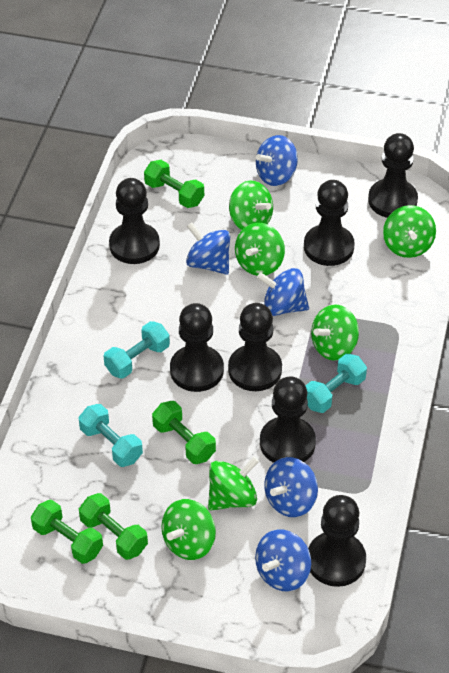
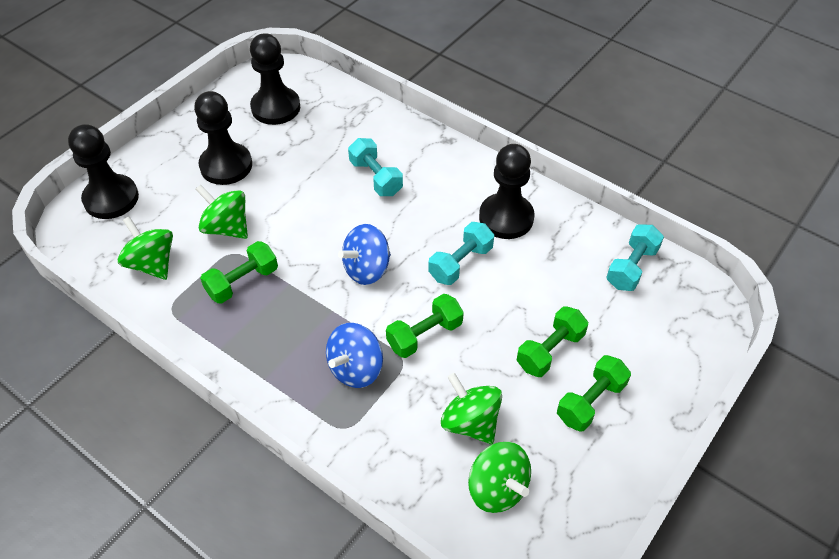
black pawn: 7 -> 4
blue spinning top: 5 -> 2
green spinning top: 6 -> 4

